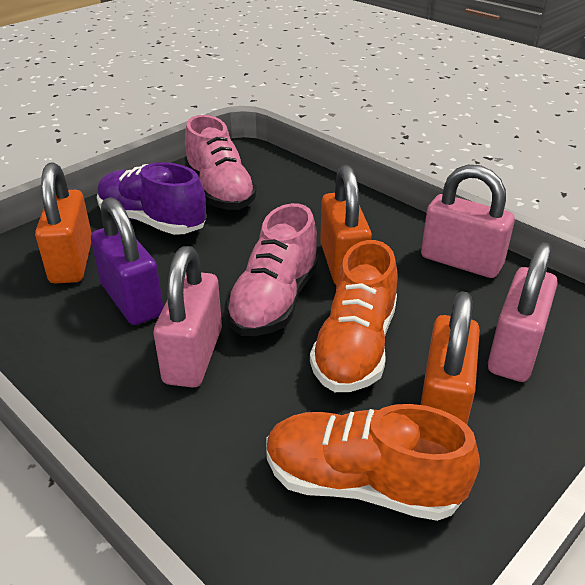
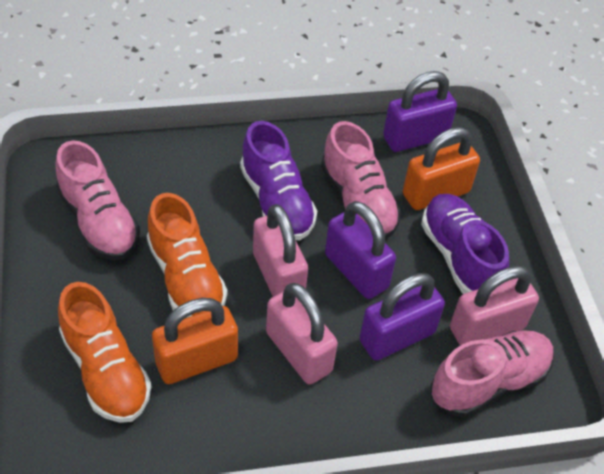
orange padlock: 3 -> 2
pink shoe: 2 -> 3
purple padlock: 1 -> 3
purple shoe: 1 -> 2

